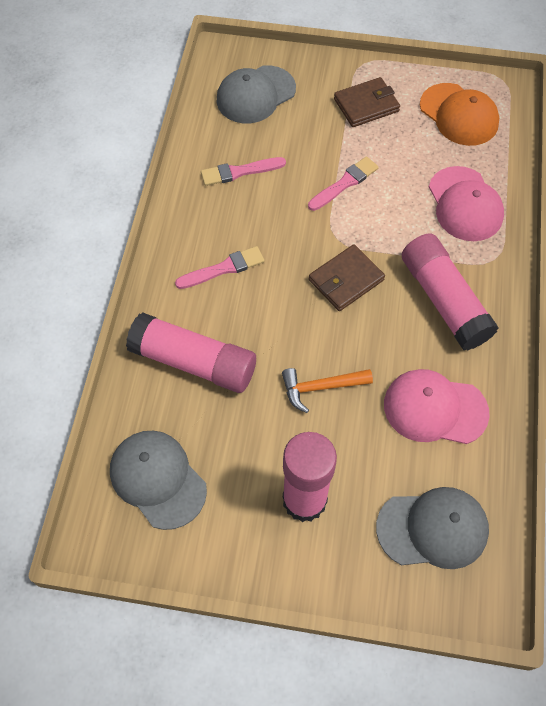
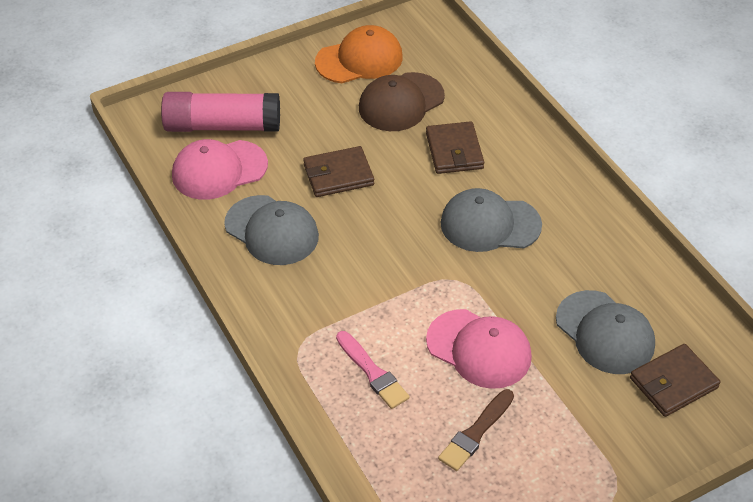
brown brush: 0 -> 1
brown cap: 0 -> 1
brown wallet: 2 -> 3
orange hammer: 1 -> 0
pink brush: 3 -> 1
pink glue stick: 3 -> 1

